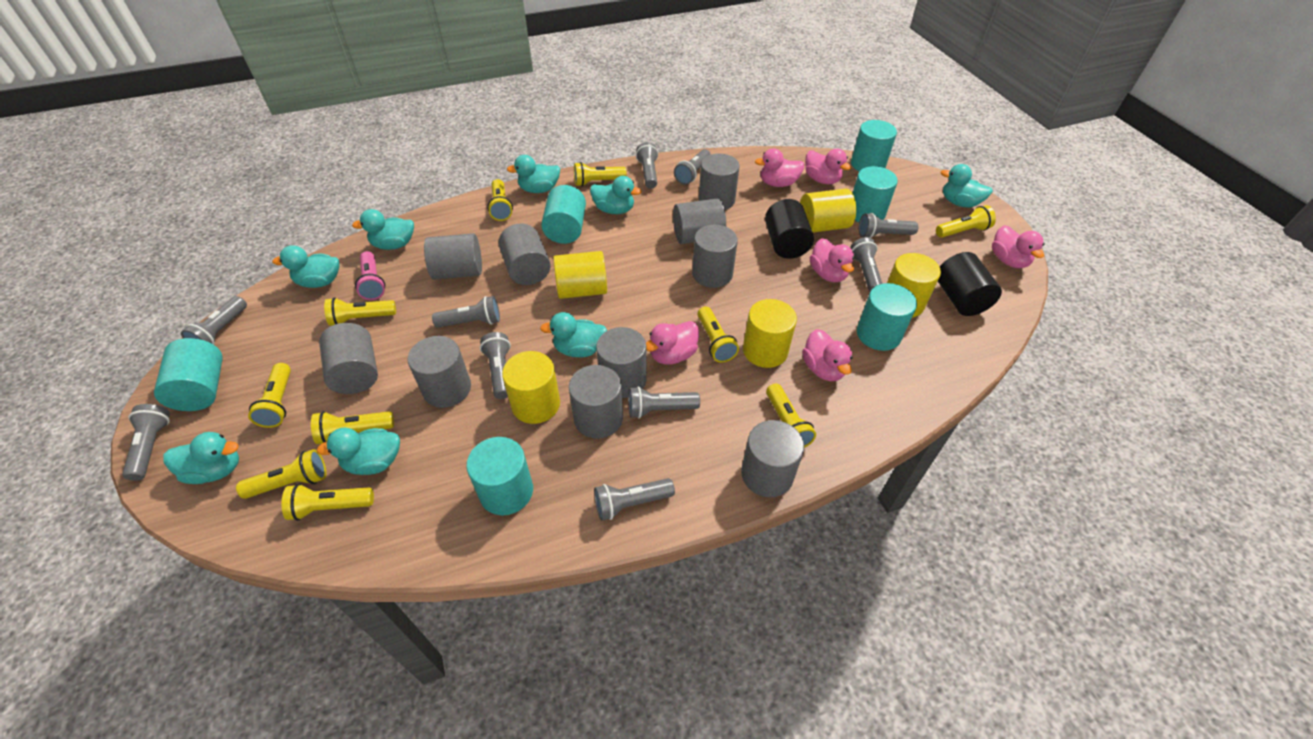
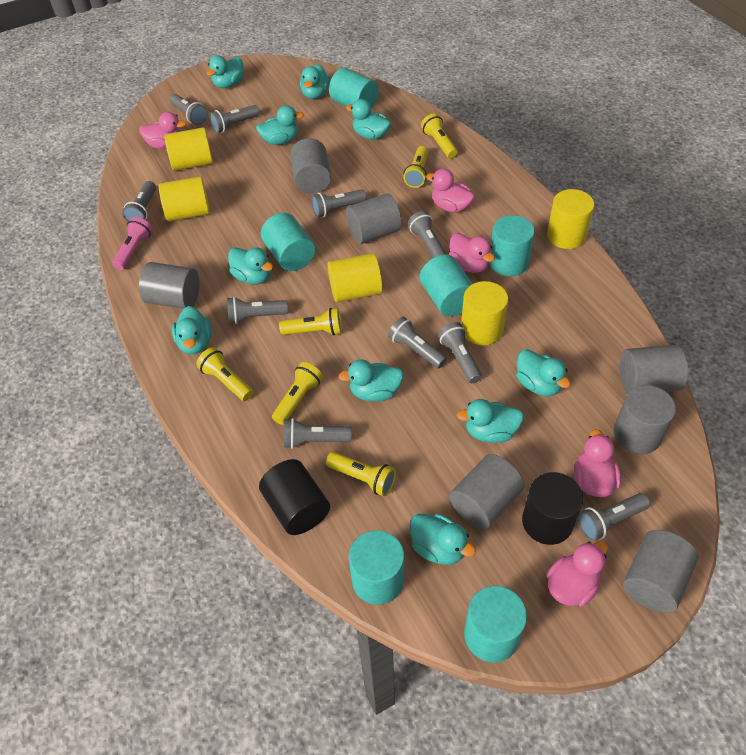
grey cylinder: 10 -> 7
pink duck: 6 -> 5
turquoise duck: 8 -> 10
yellow flashlight: 10 -> 6

